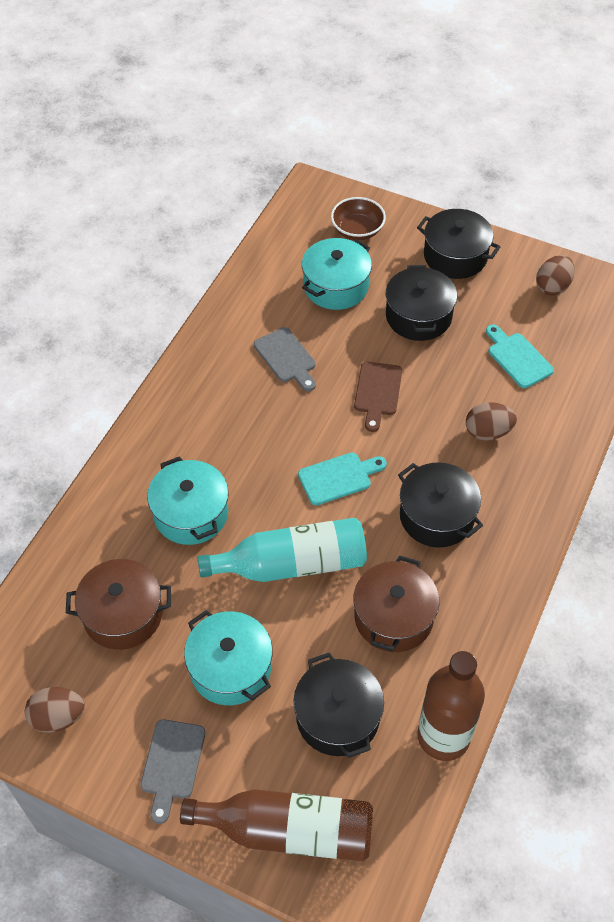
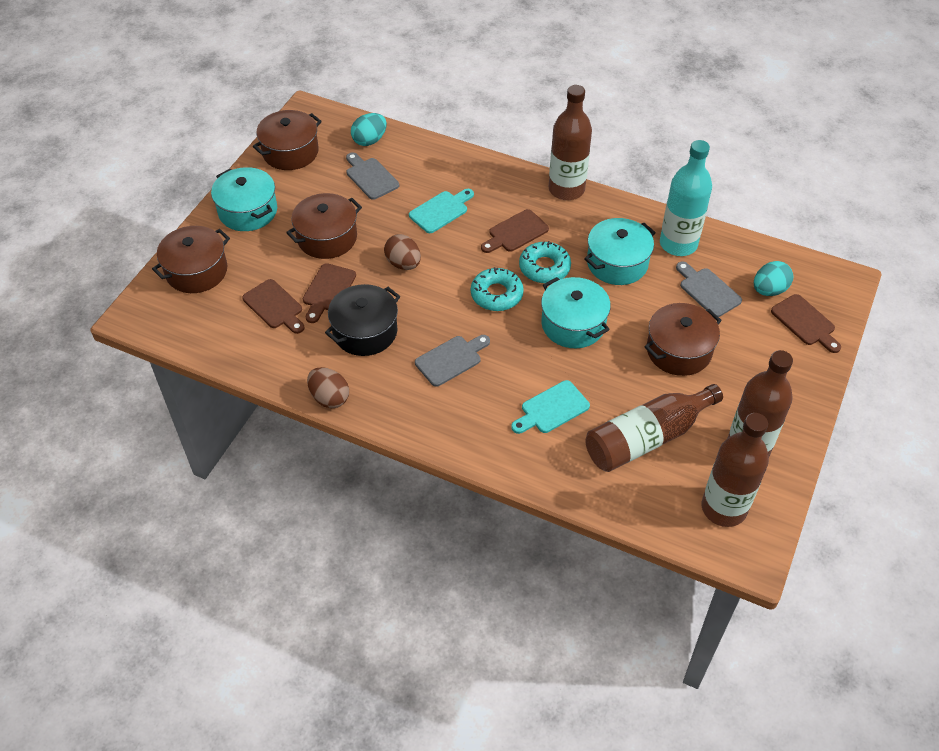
black pot: 4 -> 1
brown bottle: 2 -> 4
brown bowl: 1 -> 0
brown cutting board: 1 -> 4
brown egg: 3 -> 2
brown pot: 2 -> 4
grey cutting board: 2 -> 3
turquoise donut: 0 -> 2
turquoise egg: 0 -> 2

